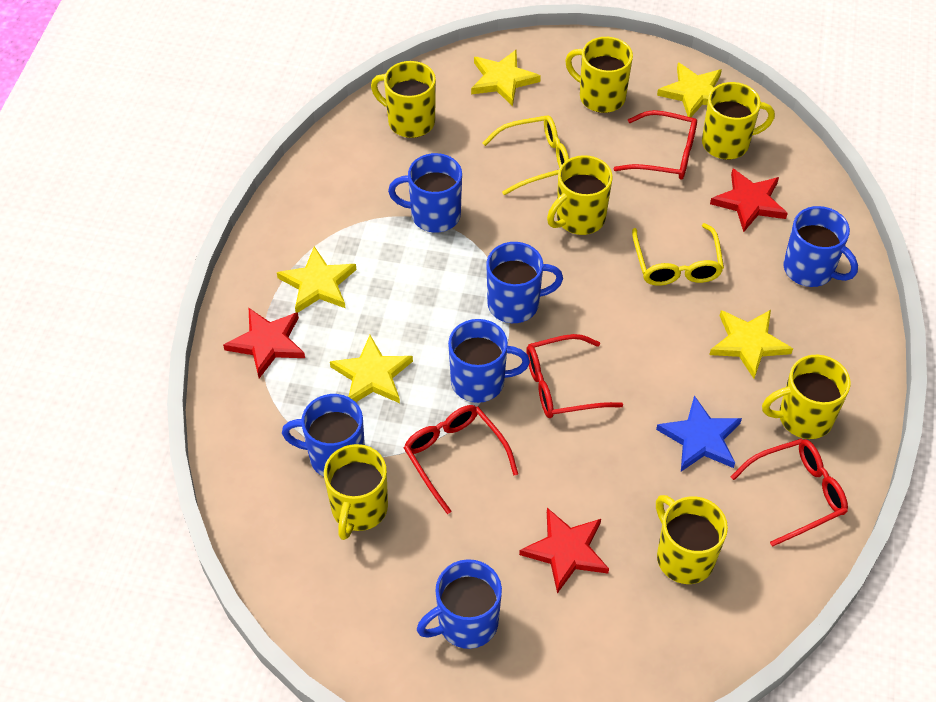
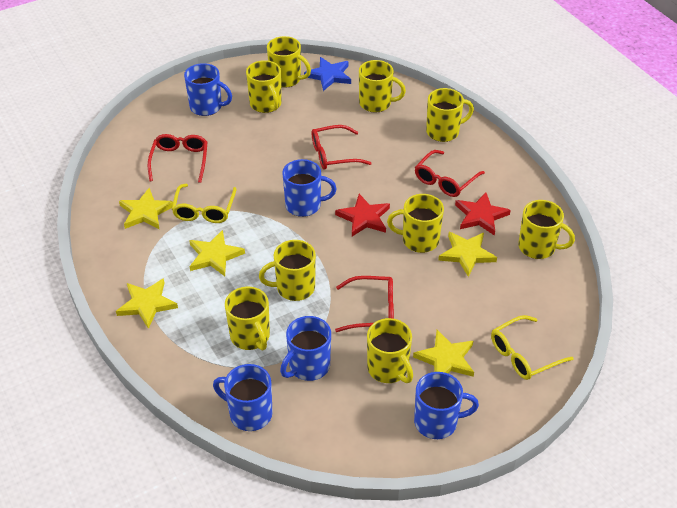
blue mug: 6 -> 5
red star: 3 -> 2
yellow mug: 7 -> 9

